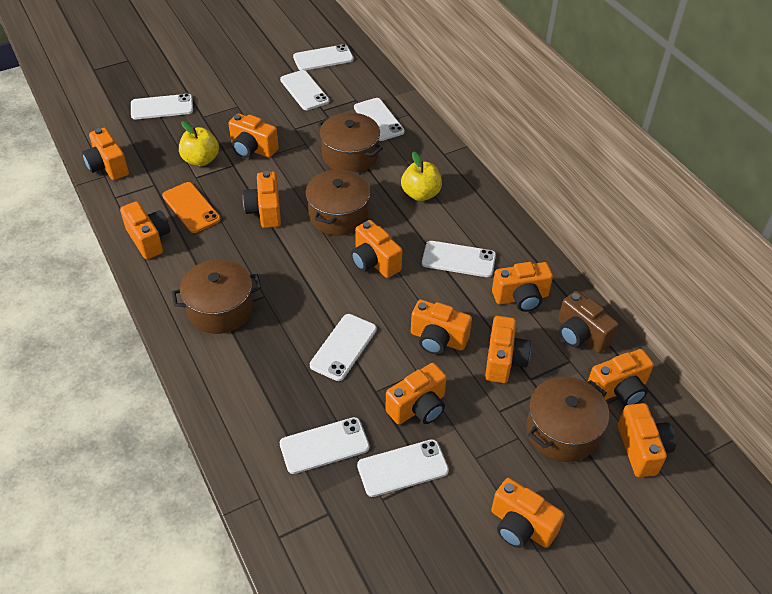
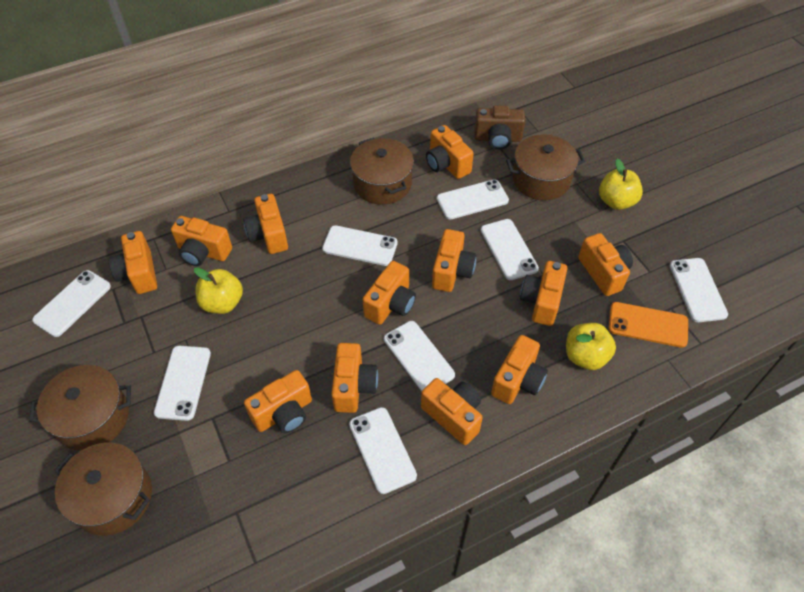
yellow apple: 2 -> 3

